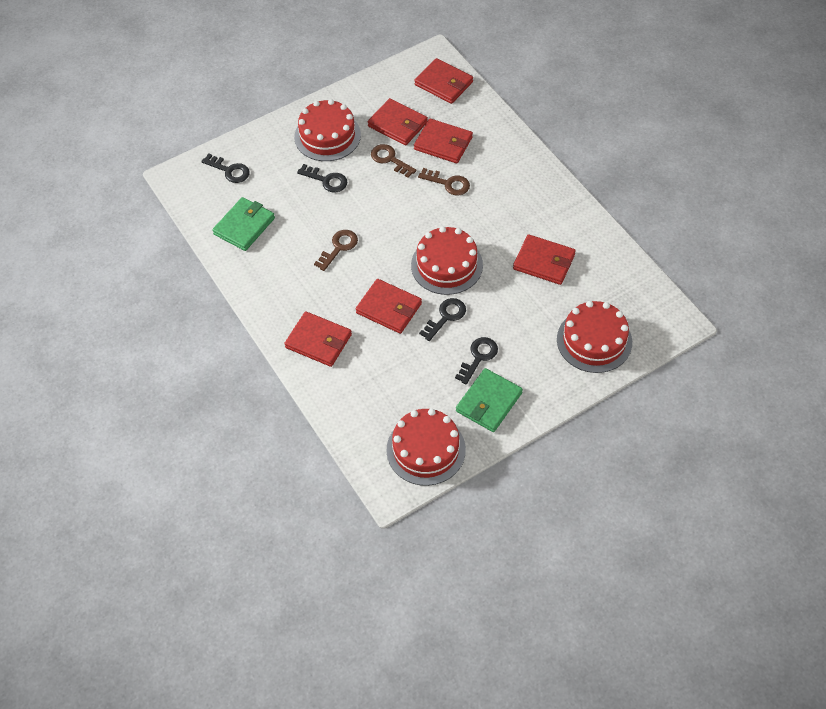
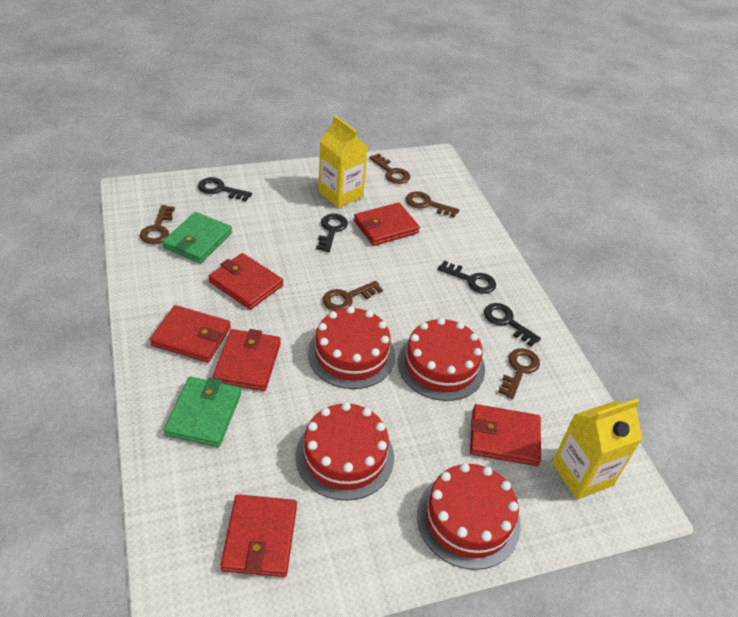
brown key: 3 -> 5
yellow carton: 0 -> 2

